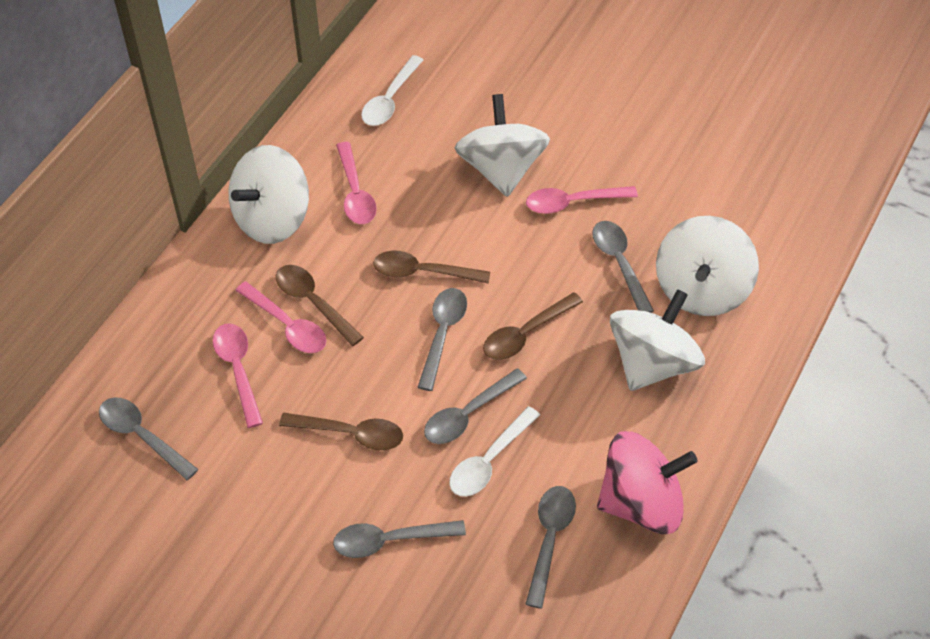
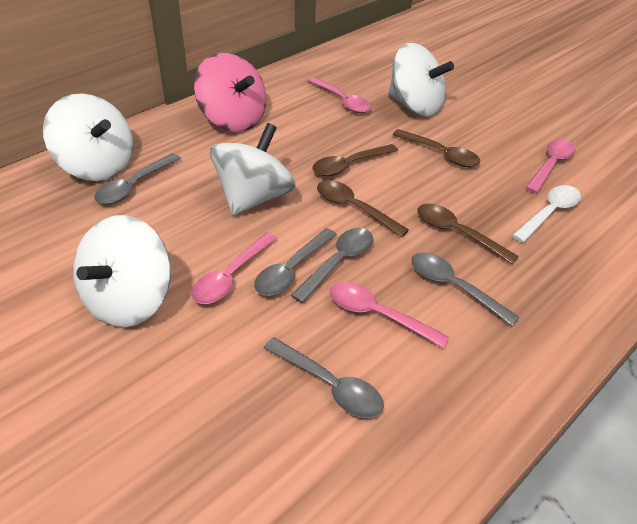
grey spoon: 6 -> 5
white spoon: 2 -> 1

